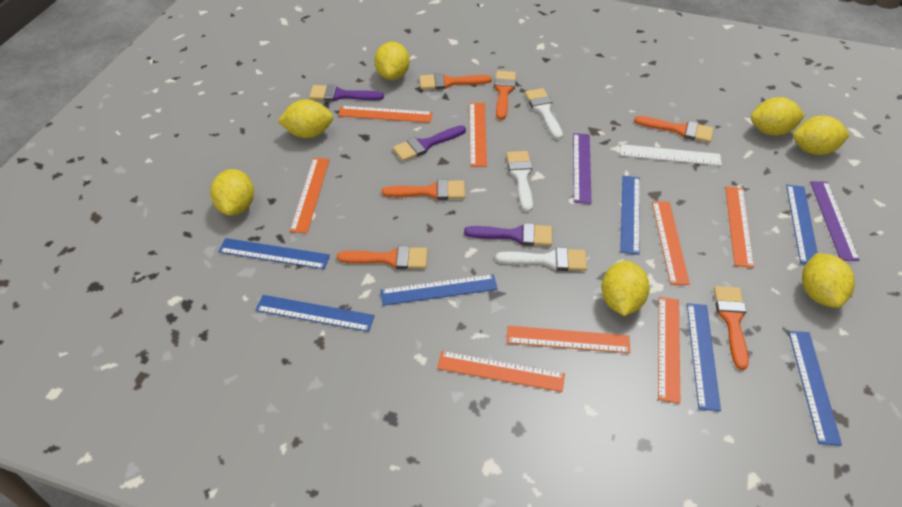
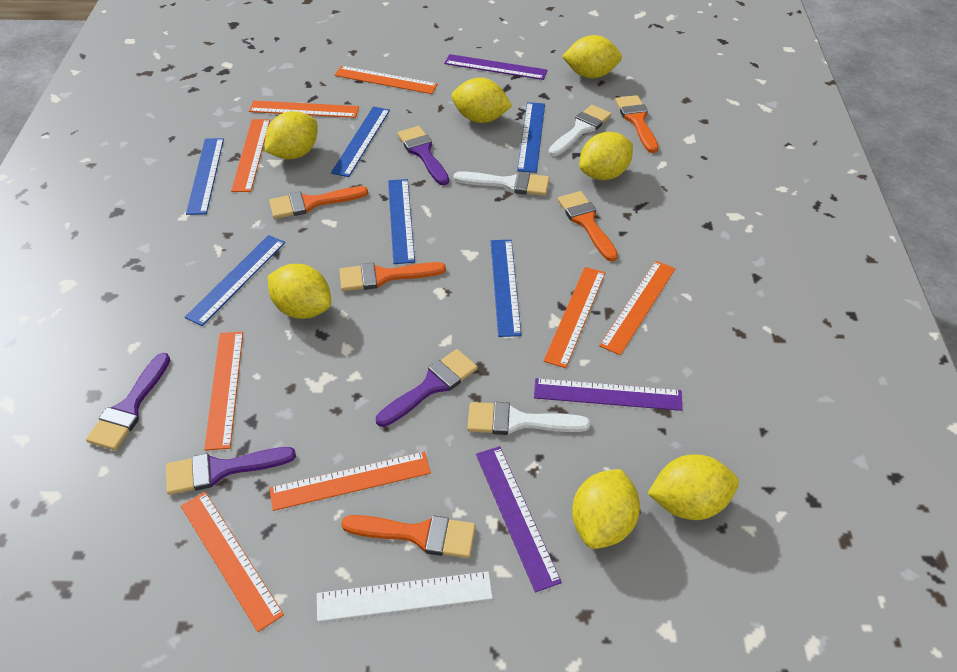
blue ruler: 7 -> 6
orange brush: 6 -> 5
purple brush: 3 -> 4
purple ruler: 2 -> 3

